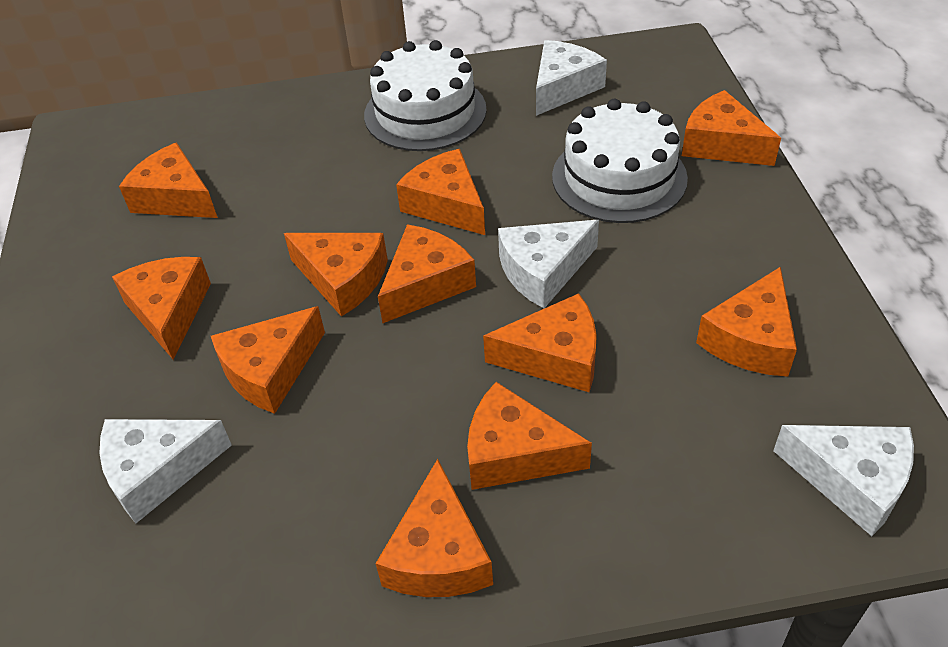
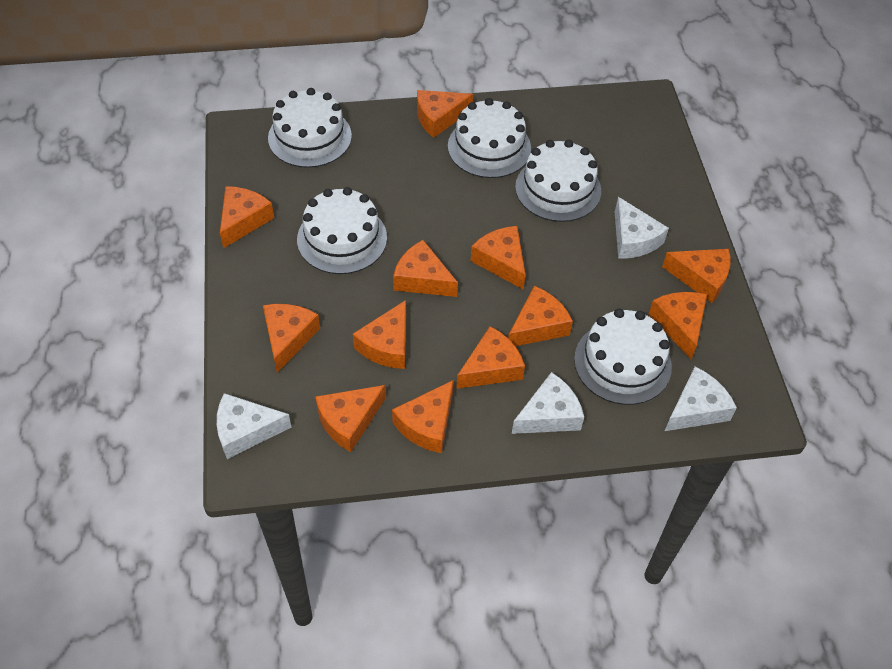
orange cheese: 11 -> 12
white cake: 2 -> 5

